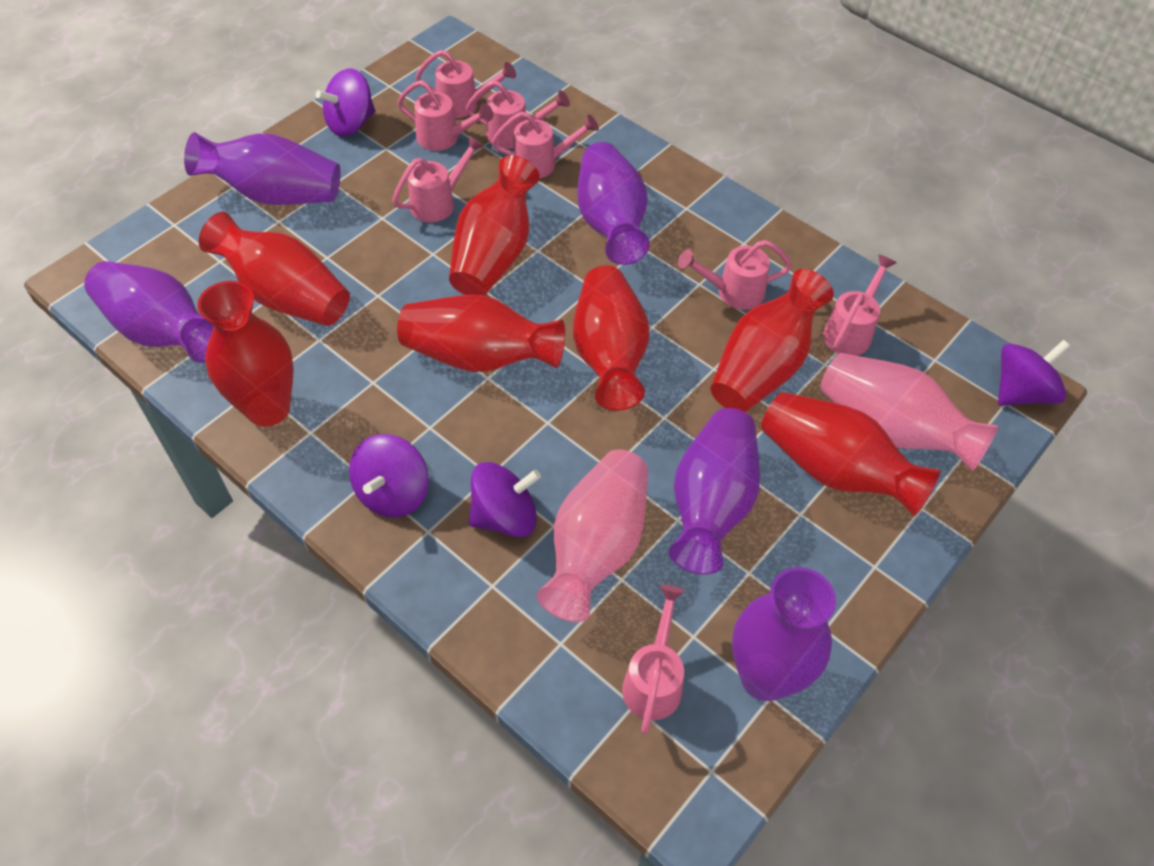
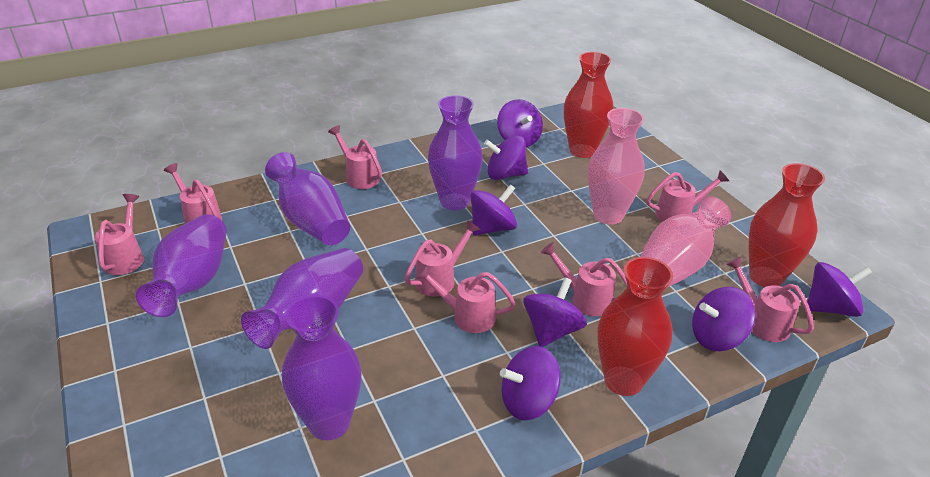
purple spinning top: 4 -> 7
red vase: 7 -> 3

